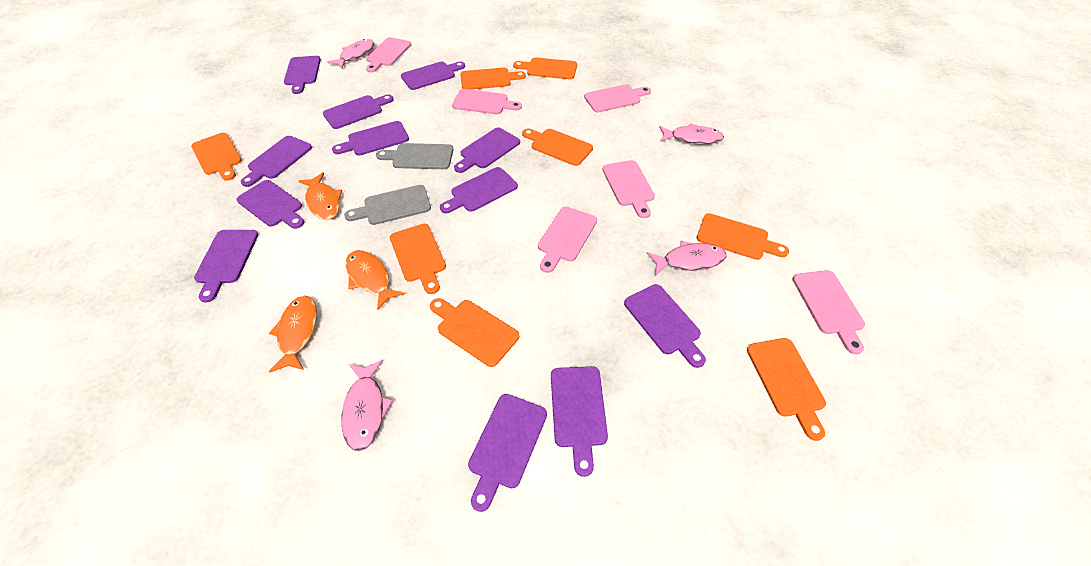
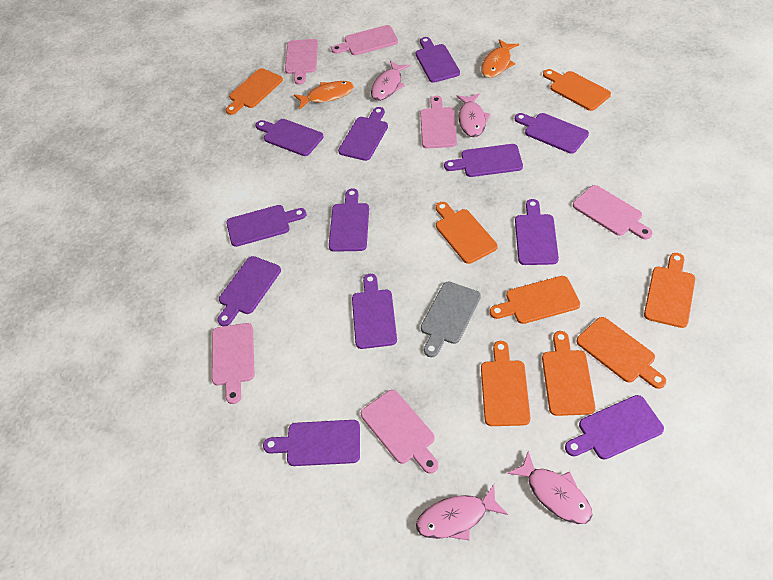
grey cutting board: 2 -> 1
orange fish: 3 -> 2

